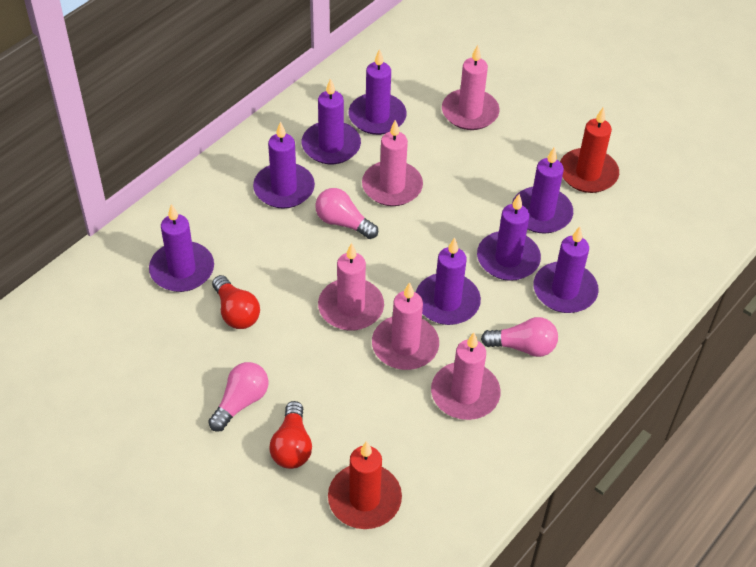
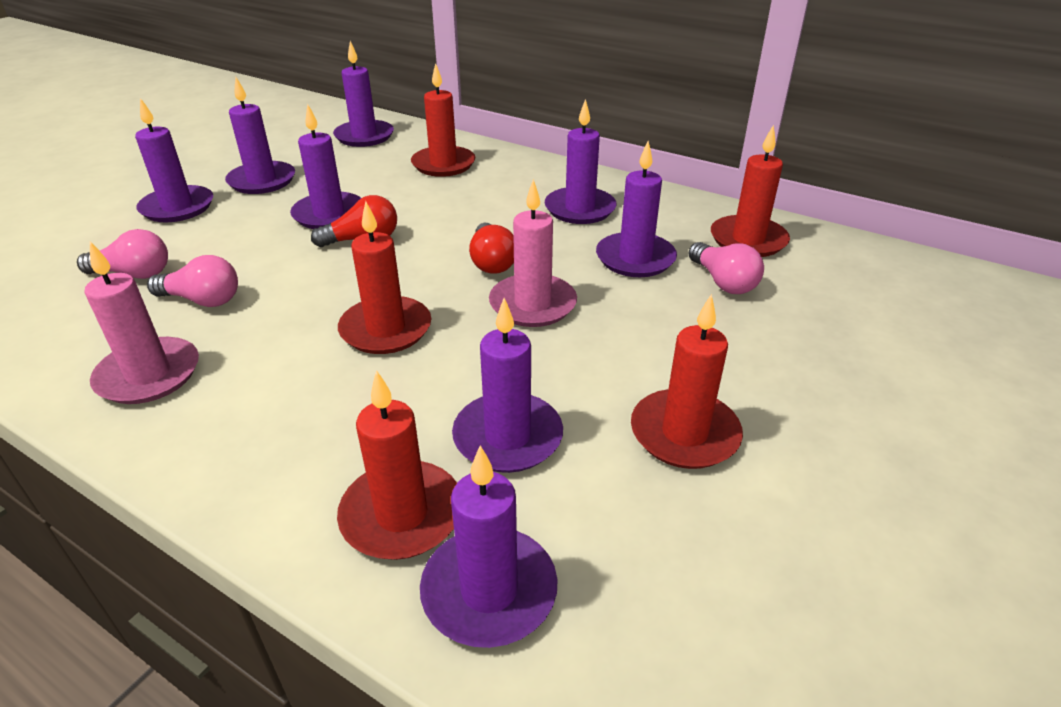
pink candle: 5 -> 2
red candle: 2 -> 5

